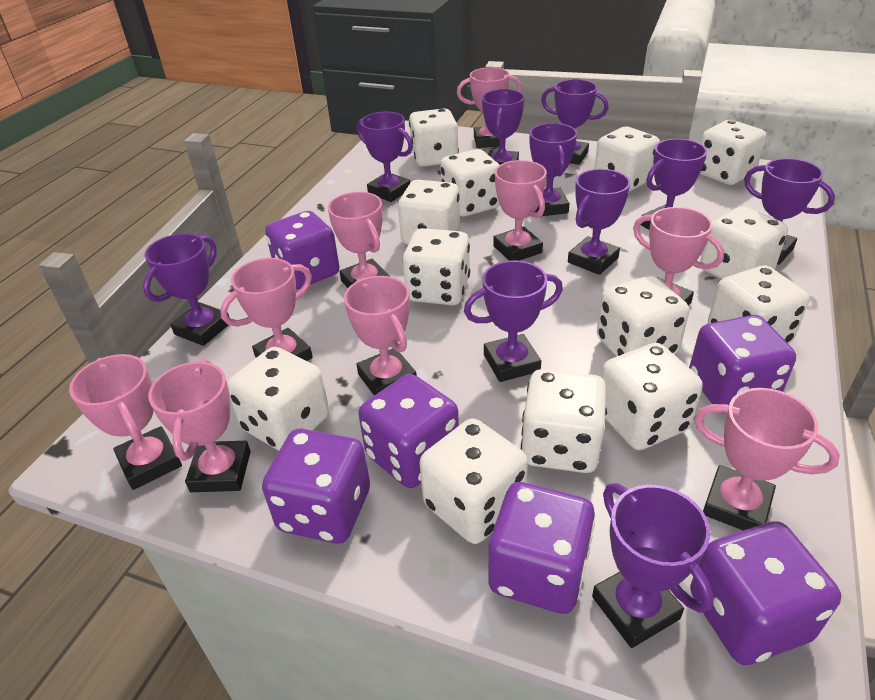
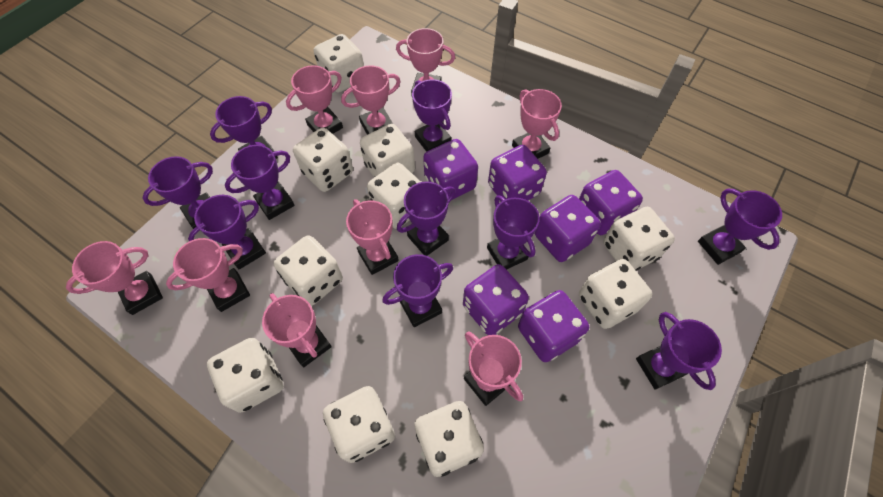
white dice: 13 -> 10

